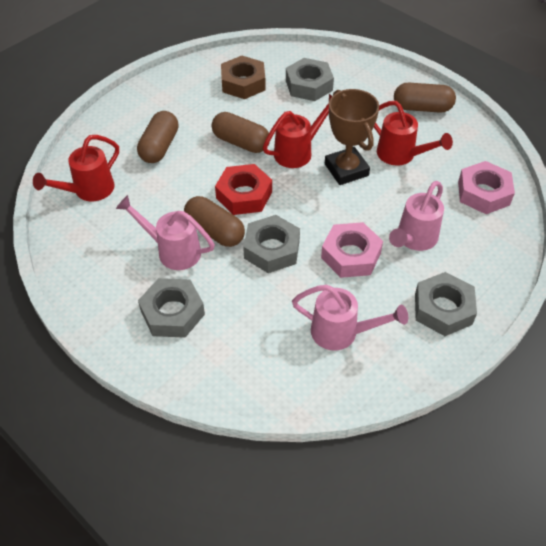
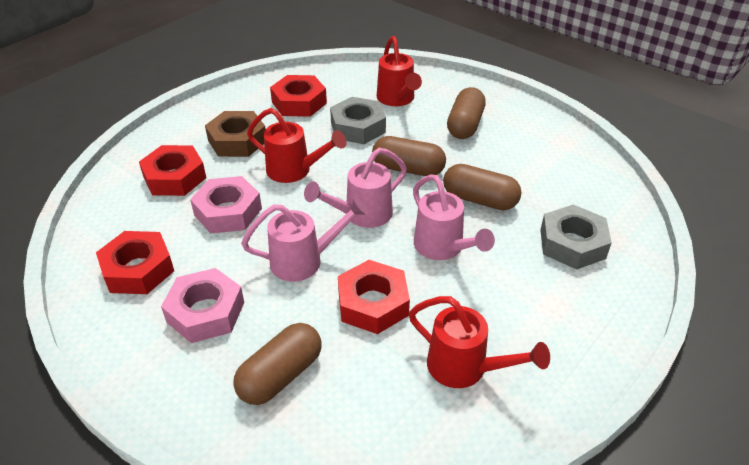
brown trophy: 1 -> 0
grey nut: 4 -> 2
red nut: 1 -> 4

